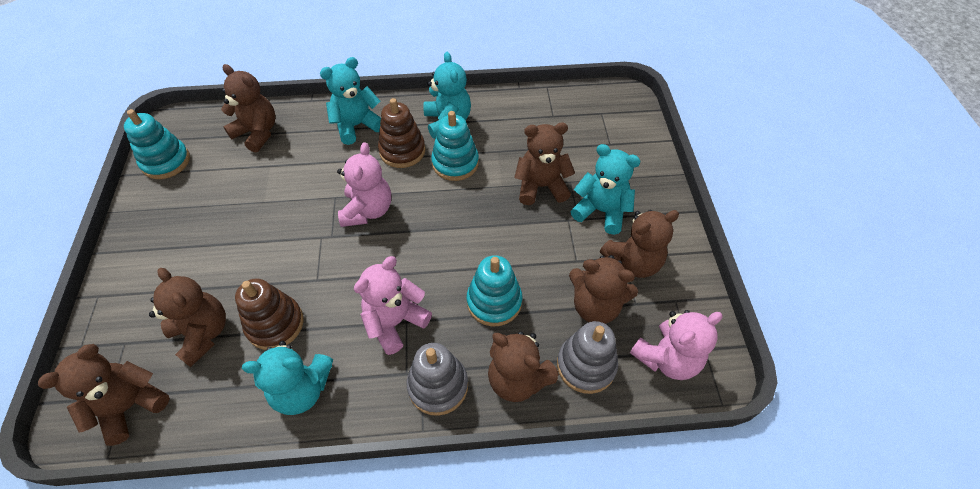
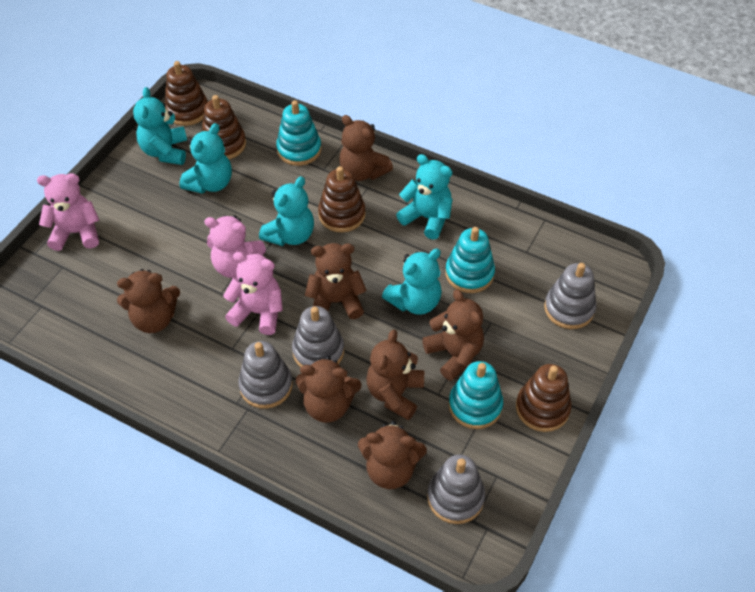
brown stacking toy: 2 -> 4
grey stacking toy: 2 -> 4
turquoise teddy bear: 4 -> 5

